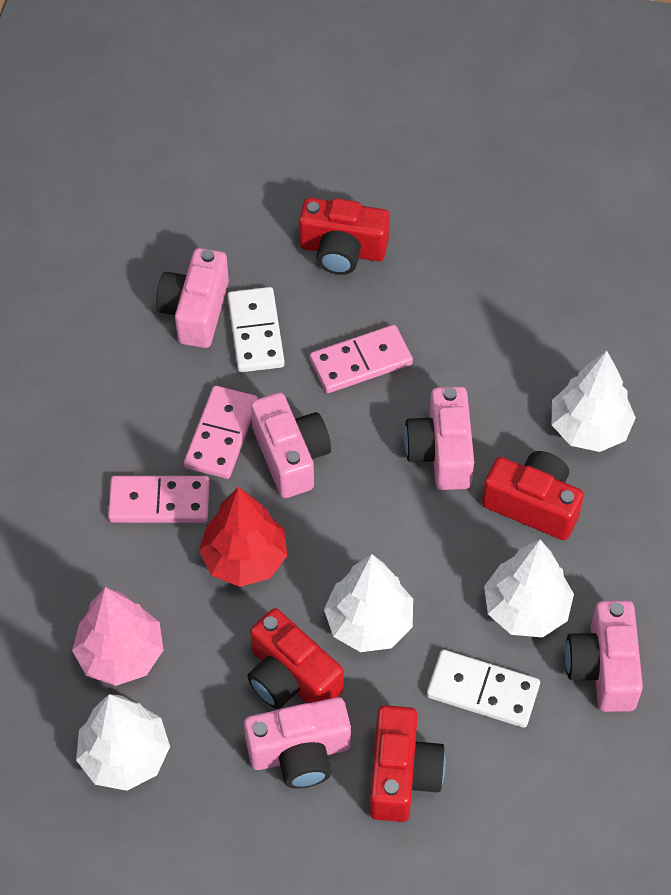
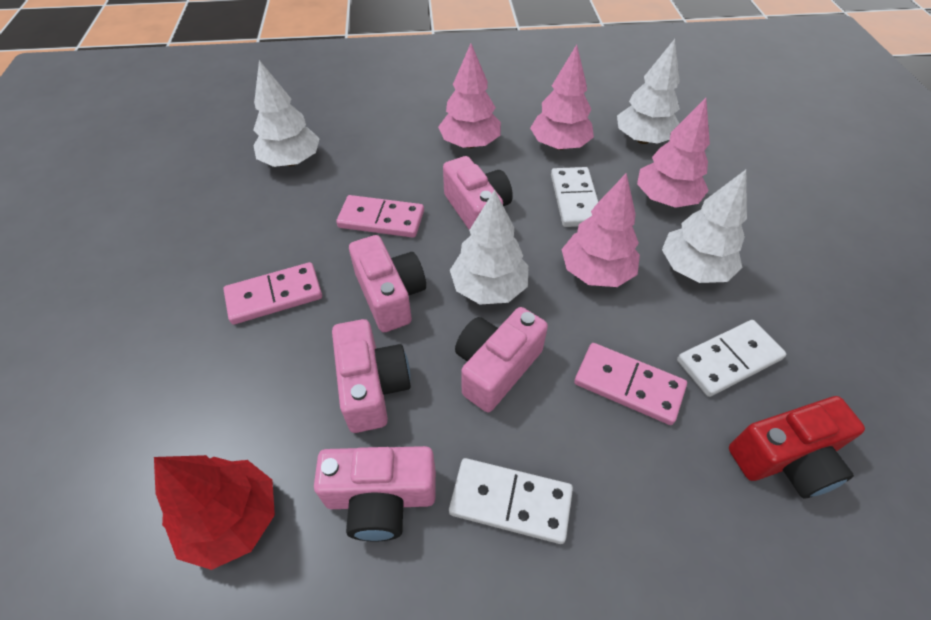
pink tree: 1 -> 4
red camera: 4 -> 1
white domino: 2 -> 3

